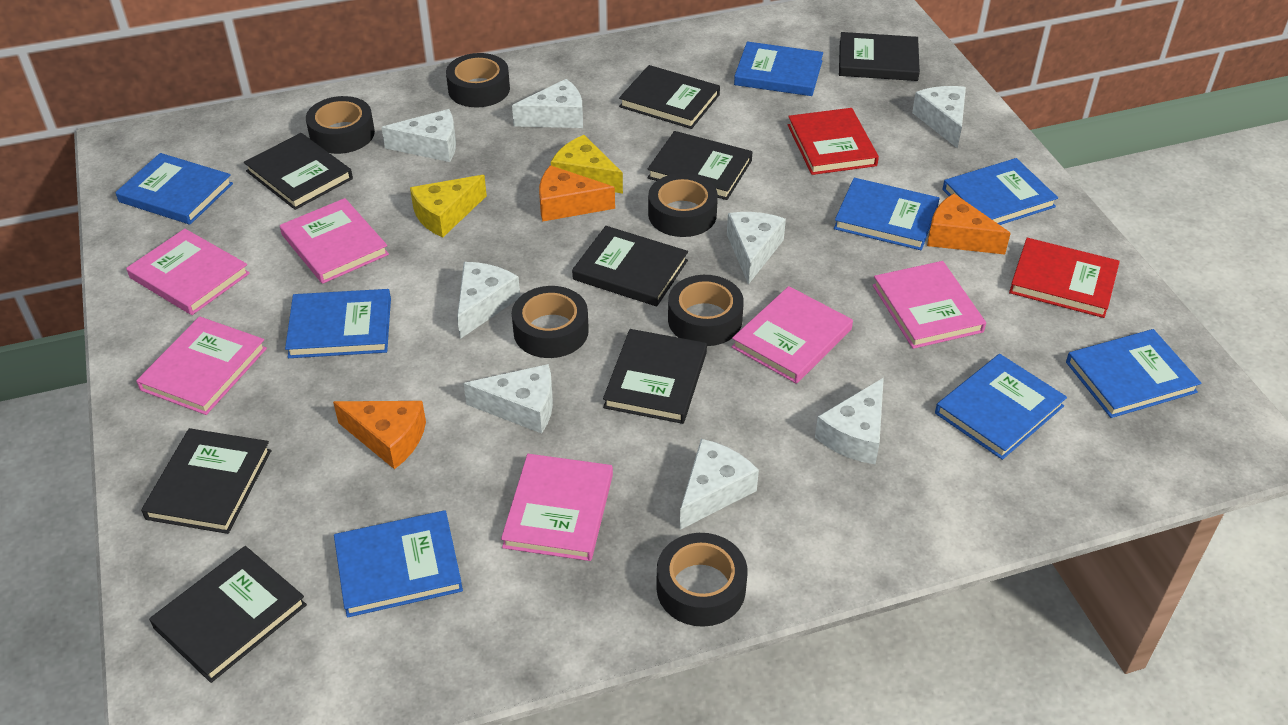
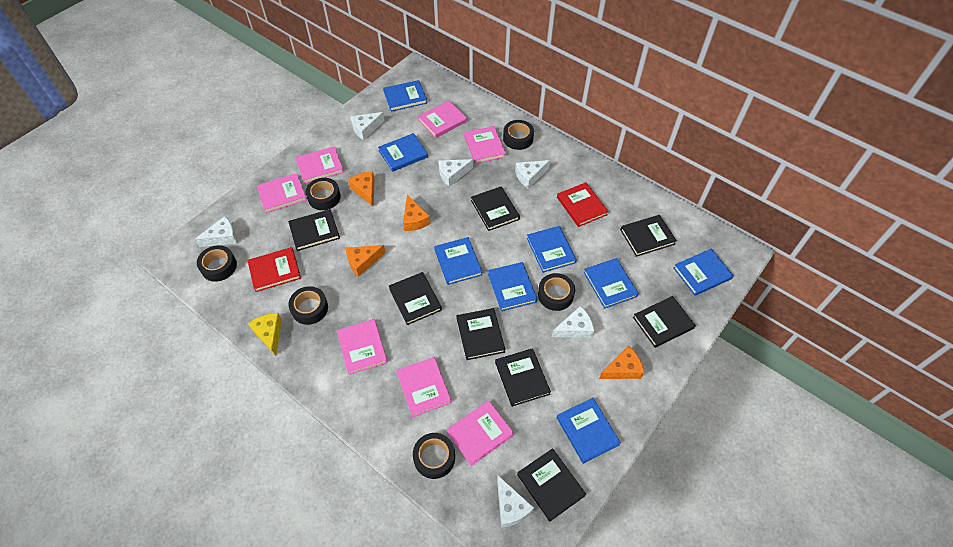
orange cheese: 3 -> 4
pink book: 6 -> 7
white cheese: 8 -> 6
yellow cheese: 2 -> 1

